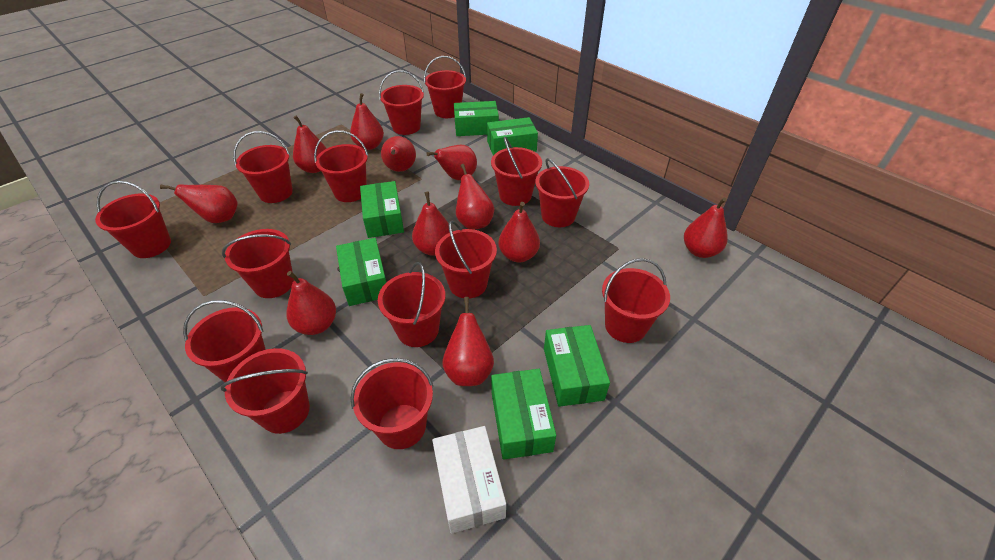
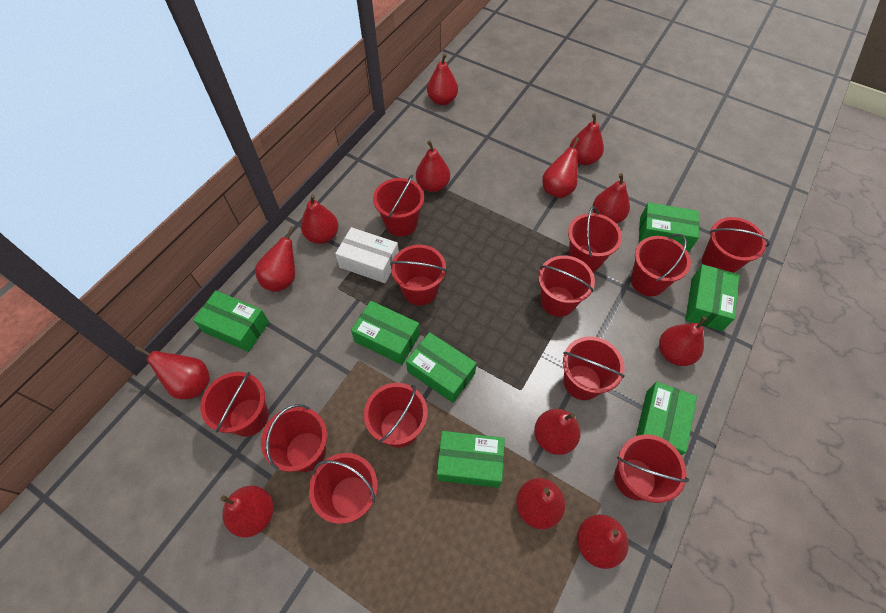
green box: 6 -> 7
red bucket: 14 -> 12
red pear: 11 -> 13

